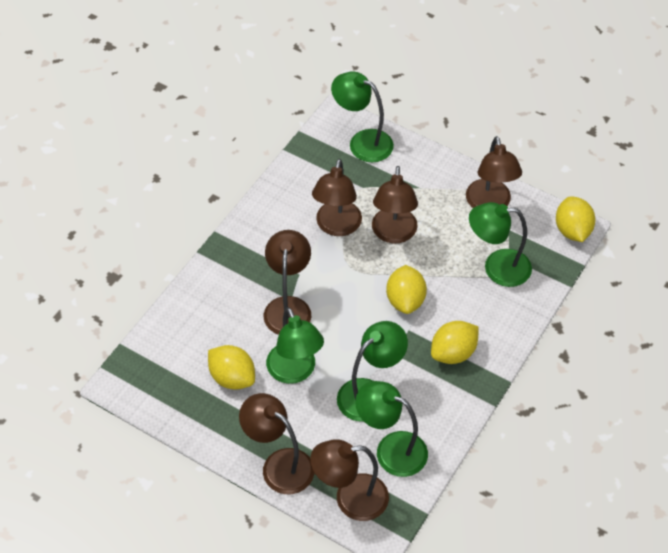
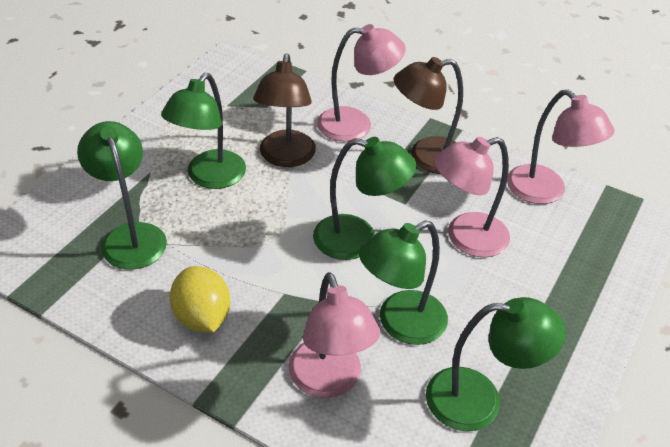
brown lamp: 6 -> 2
pink lamp: 0 -> 4
yellow lemon: 4 -> 1

